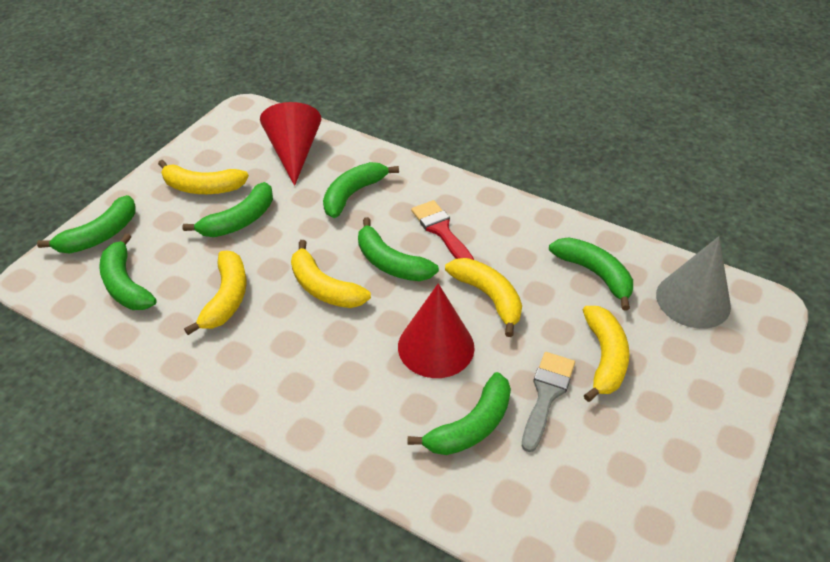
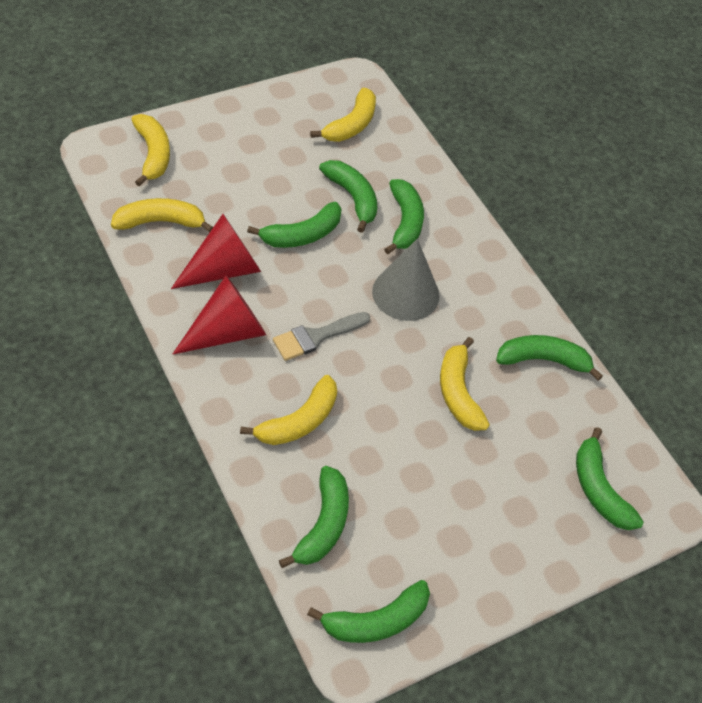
red brush: 1 -> 0

